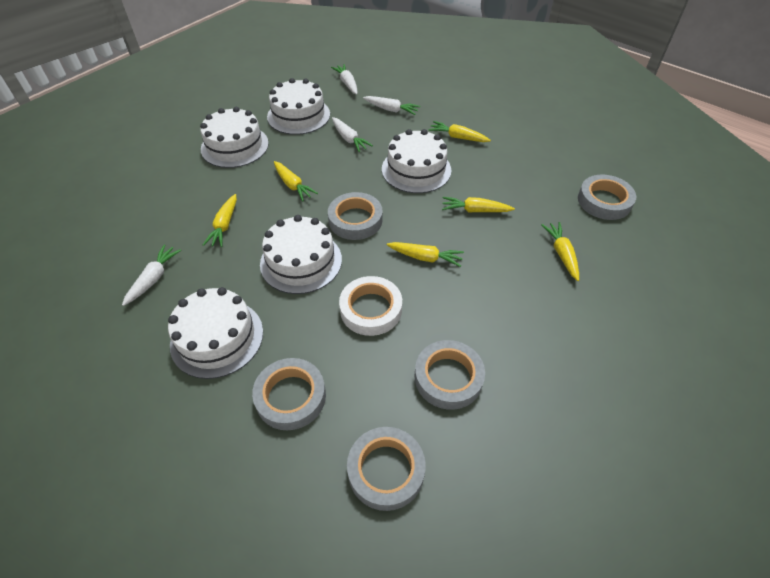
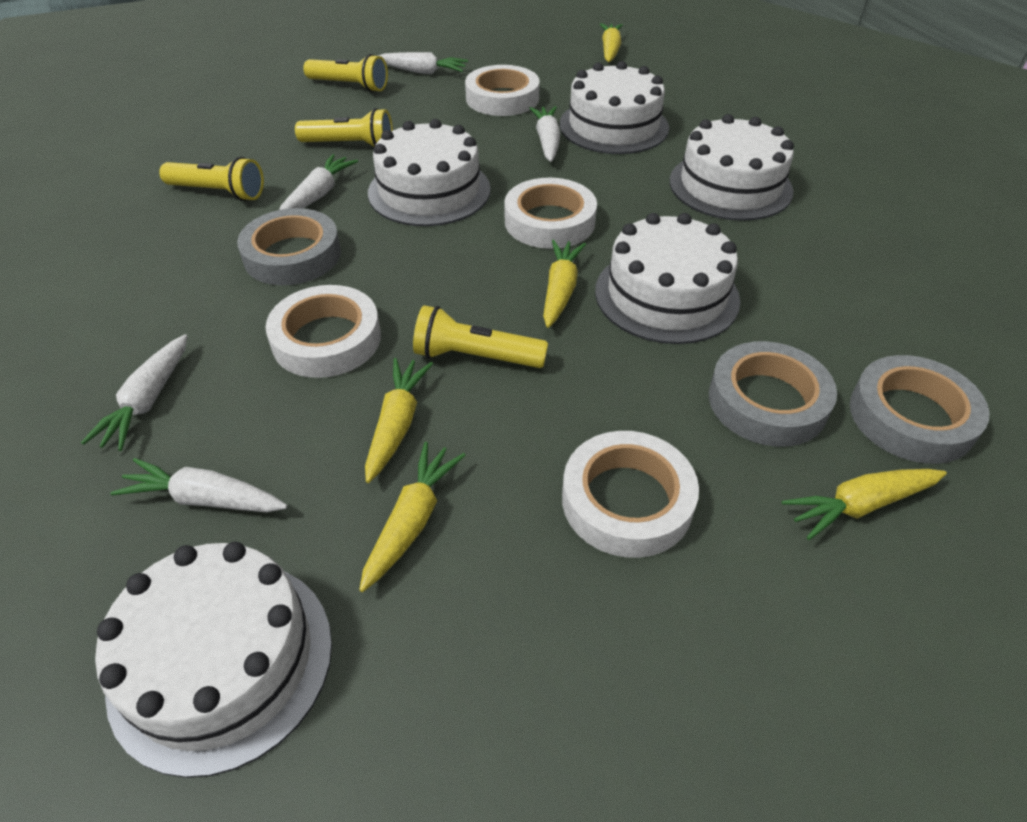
grey tape: 5 -> 3
white carrot: 4 -> 5
white tape: 1 -> 4
yellow carrot: 6 -> 5
yellow flashlight: 0 -> 4

